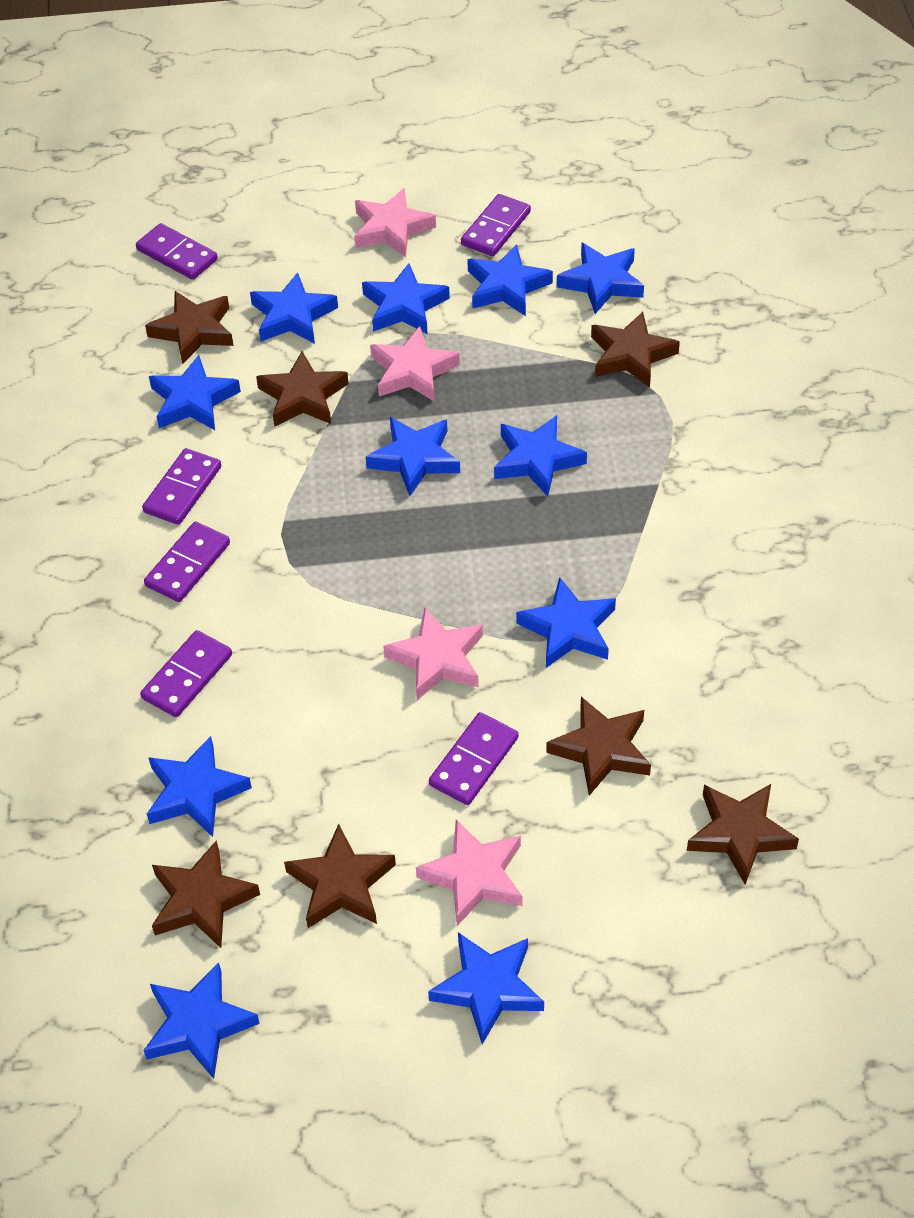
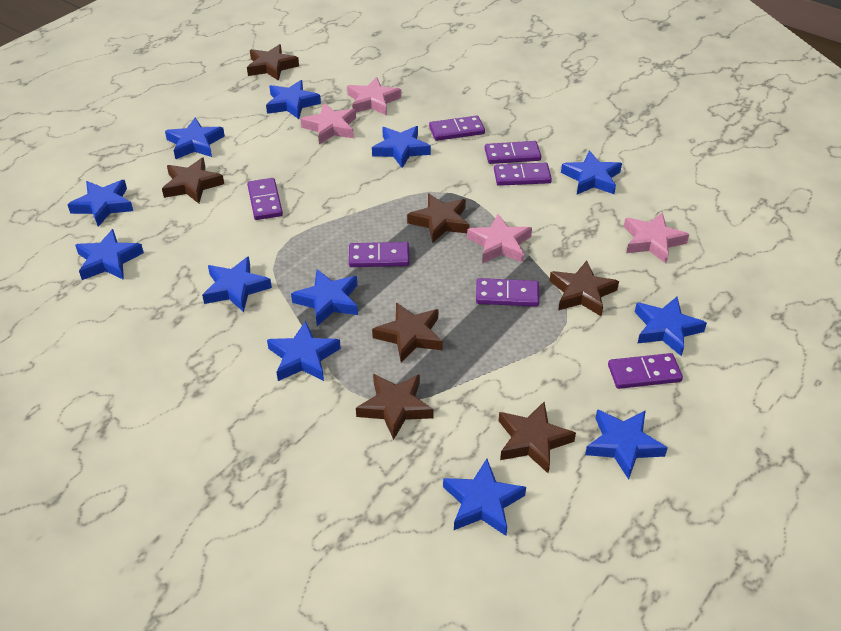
blue star: 11 -> 12
purple domino: 6 -> 7

